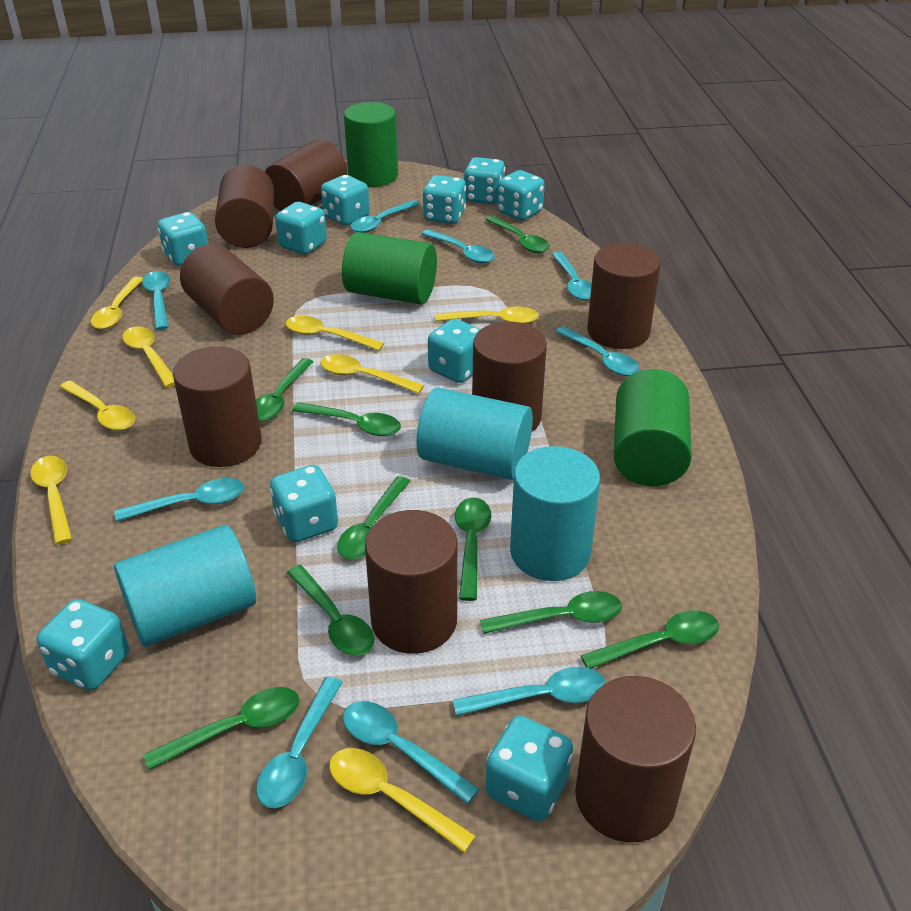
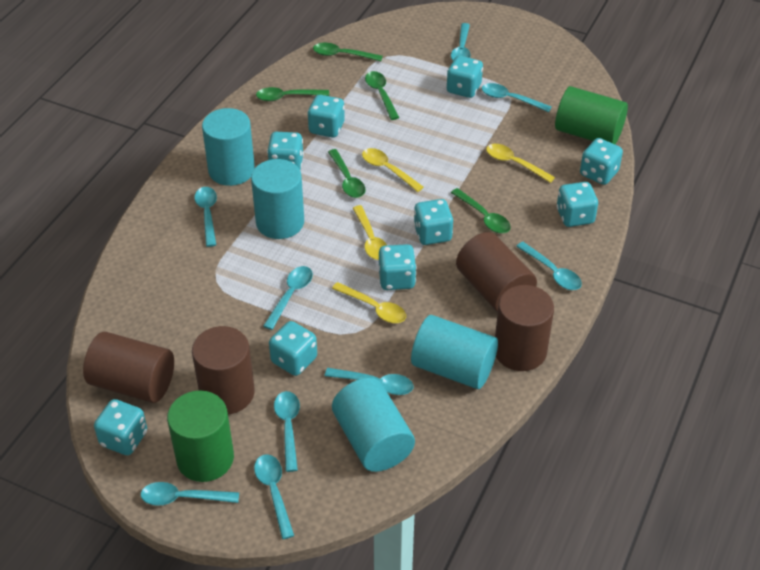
brown cylinder: 8 -> 4
green cylinder: 3 -> 2
green spoon: 9 -> 5
turquoise cylinder: 3 -> 4
turquoise dice: 10 -> 9
yellow spoon: 8 -> 4

